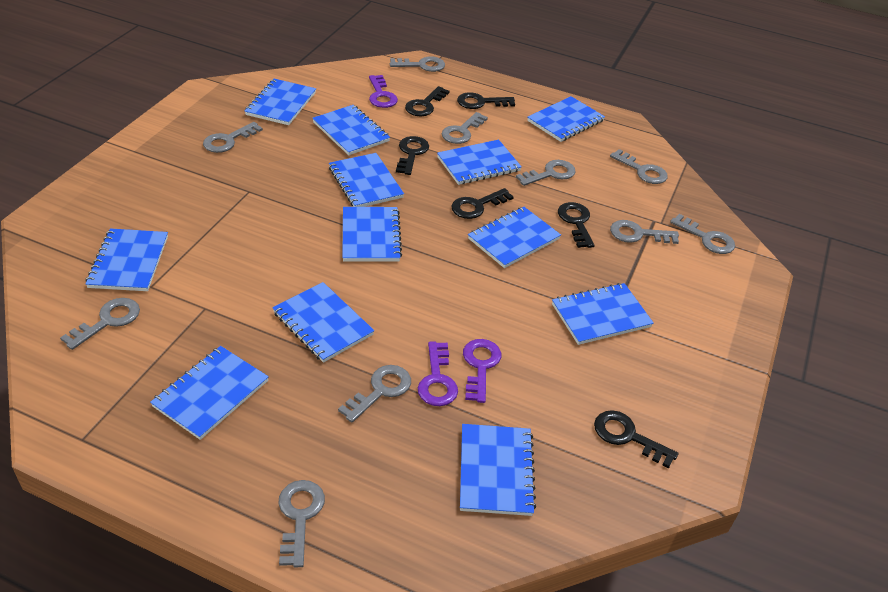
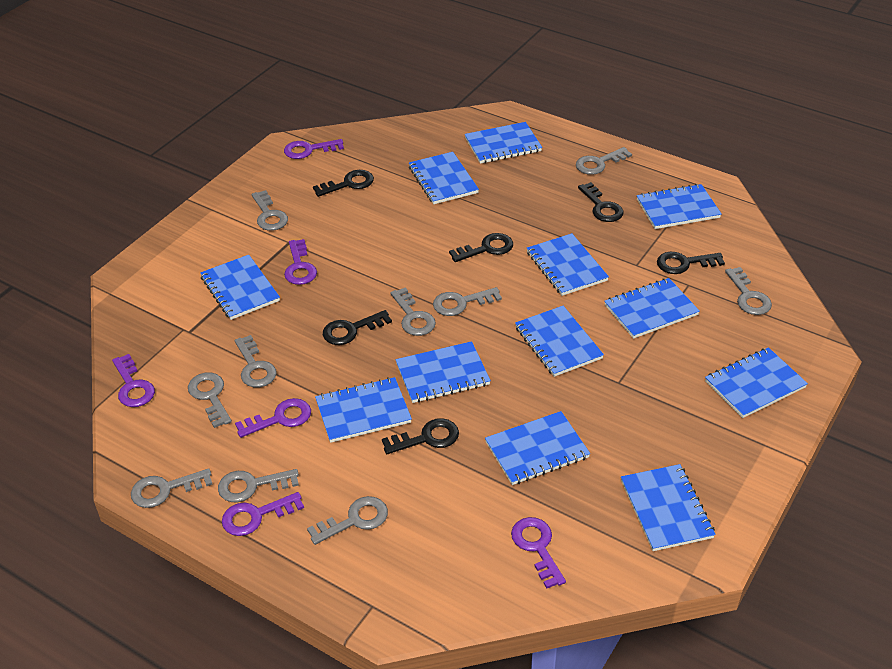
purple key: 3 -> 6

